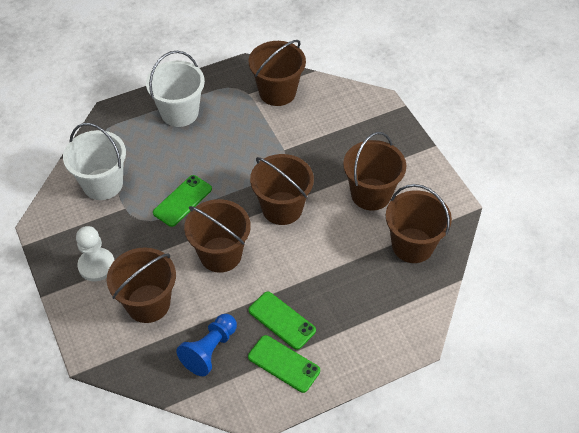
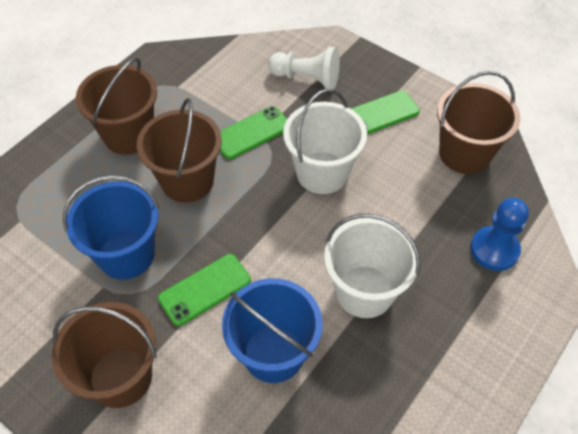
blue bucket: 0 -> 2
brown bucket: 6 -> 4

